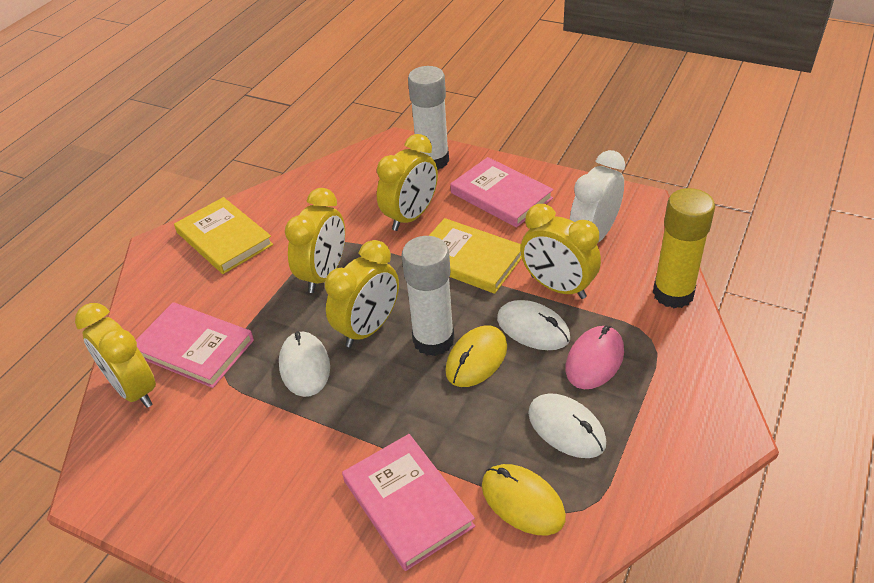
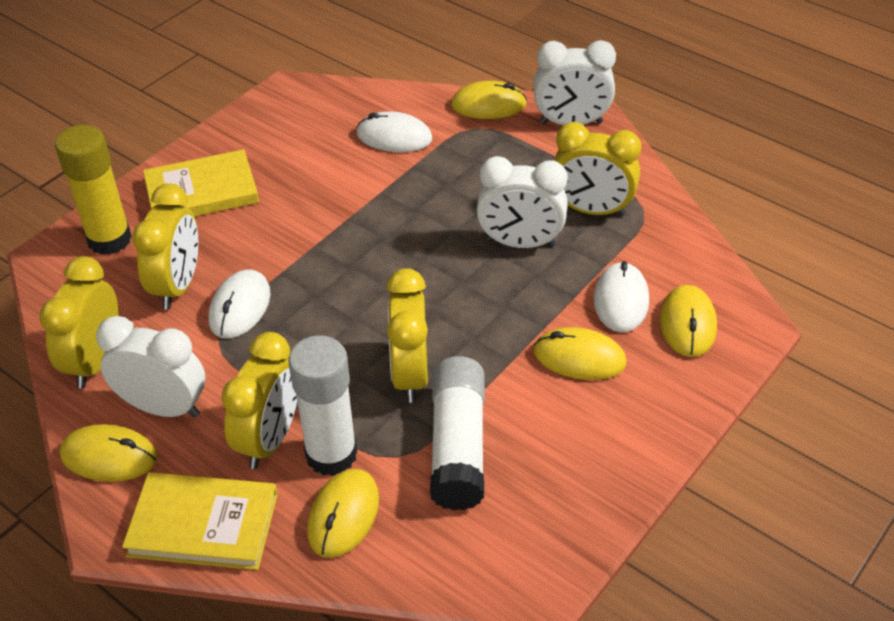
pink book: 3 -> 0
pink mouse: 1 -> 0
white clock: 1 -> 3
yellow mouse: 2 -> 5

